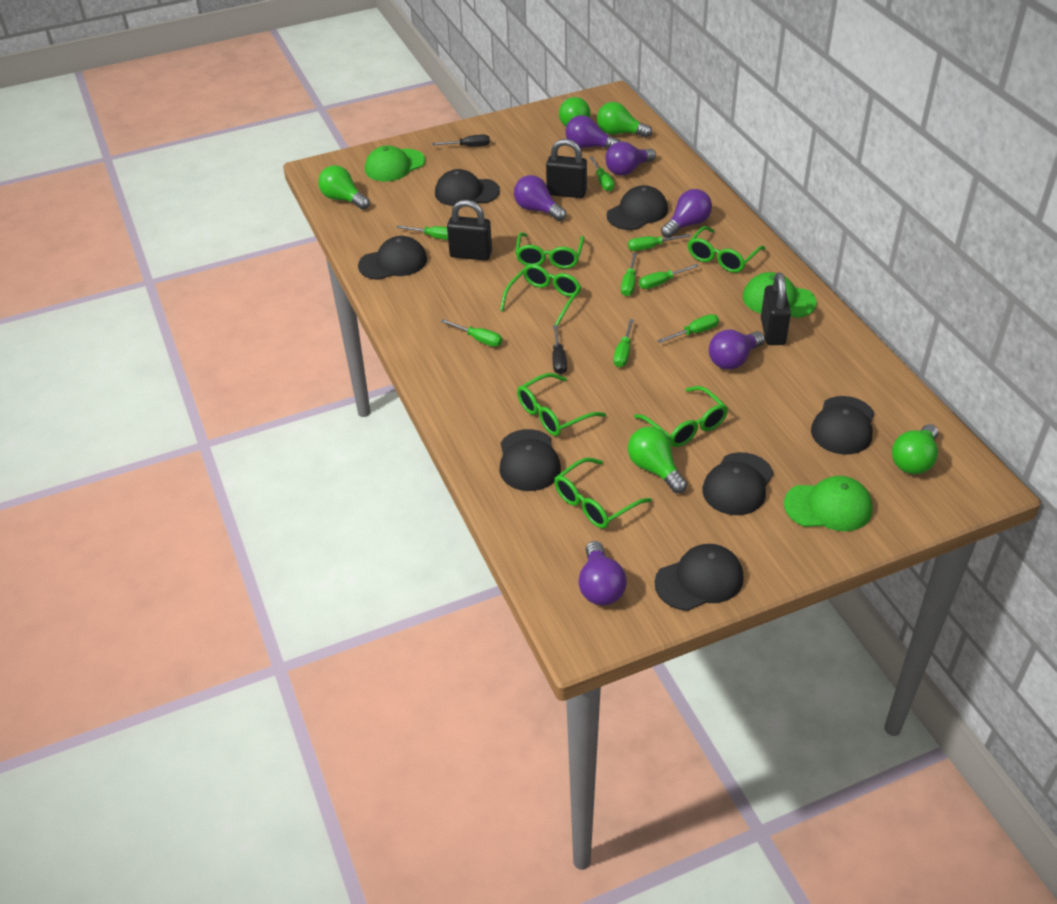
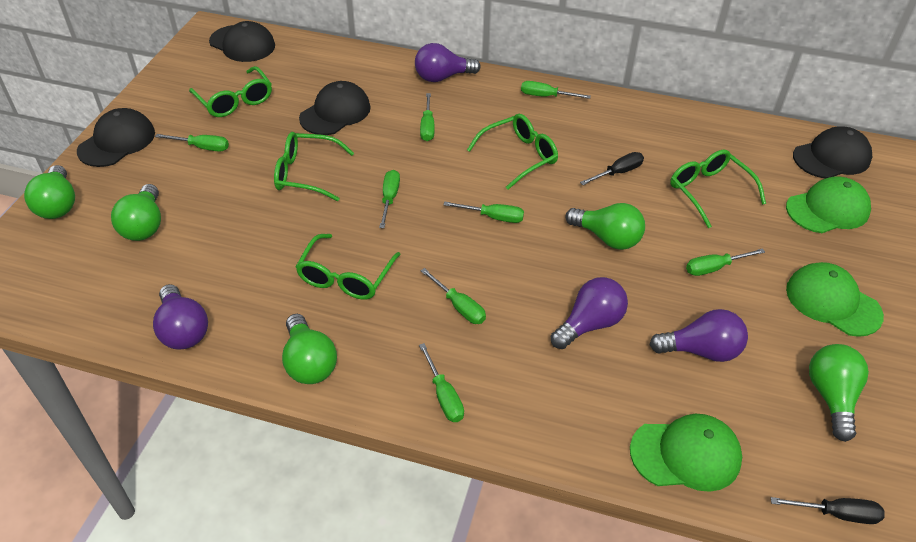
black cap: 7 -> 4
black padlock: 3 -> 0
green glasses: 6 -> 5
purple light bulb: 6 -> 4

